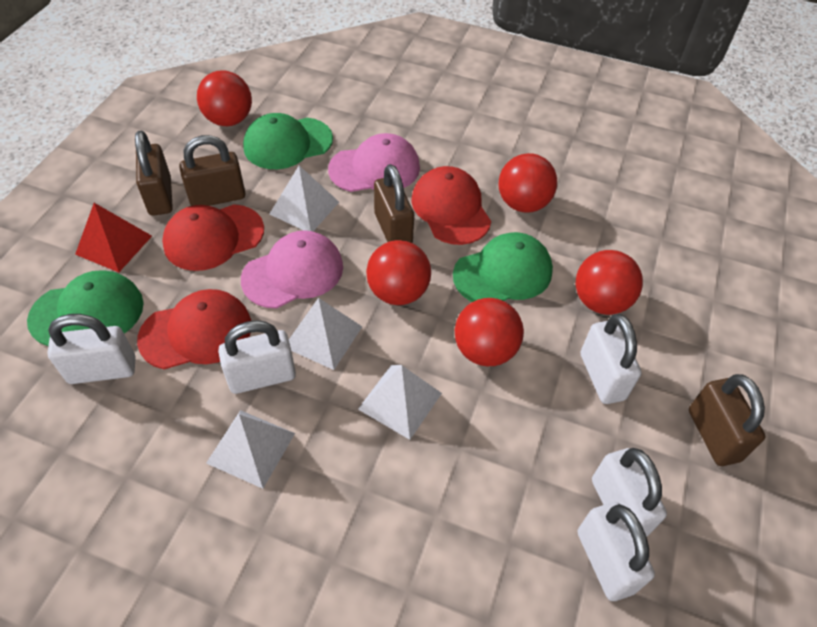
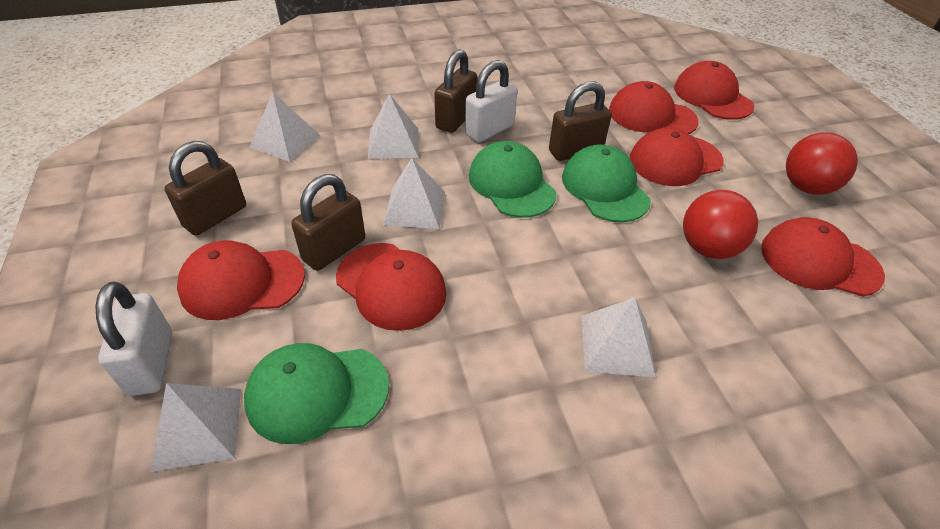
pink cap: 2 -> 0
red ball: 5 -> 2
red cap: 3 -> 6
red pyramid: 1 -> 0
white padlock: 5 -> 2
white pyramid: 4 -> 5

